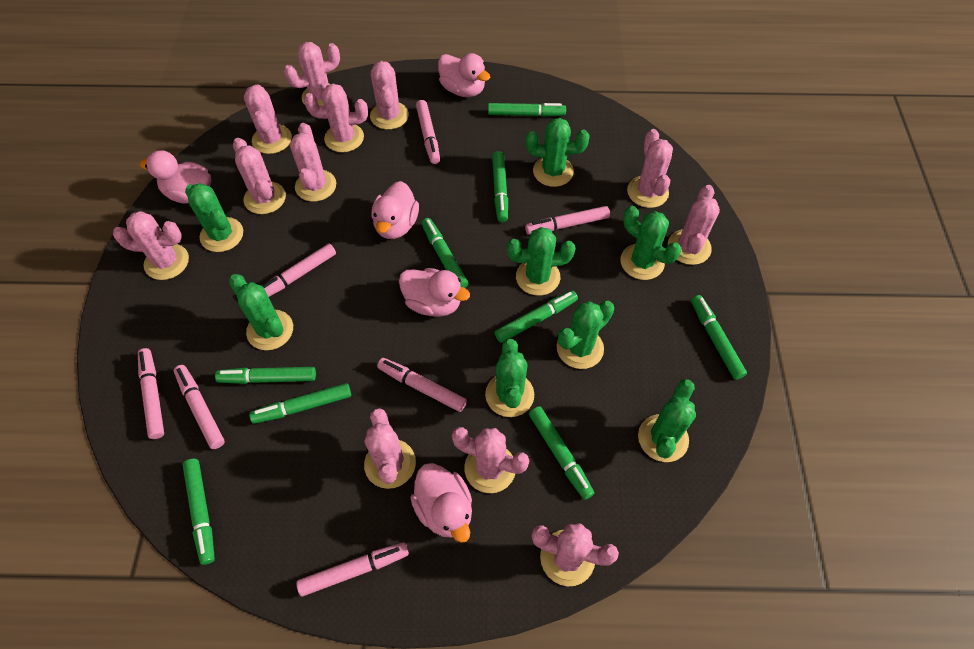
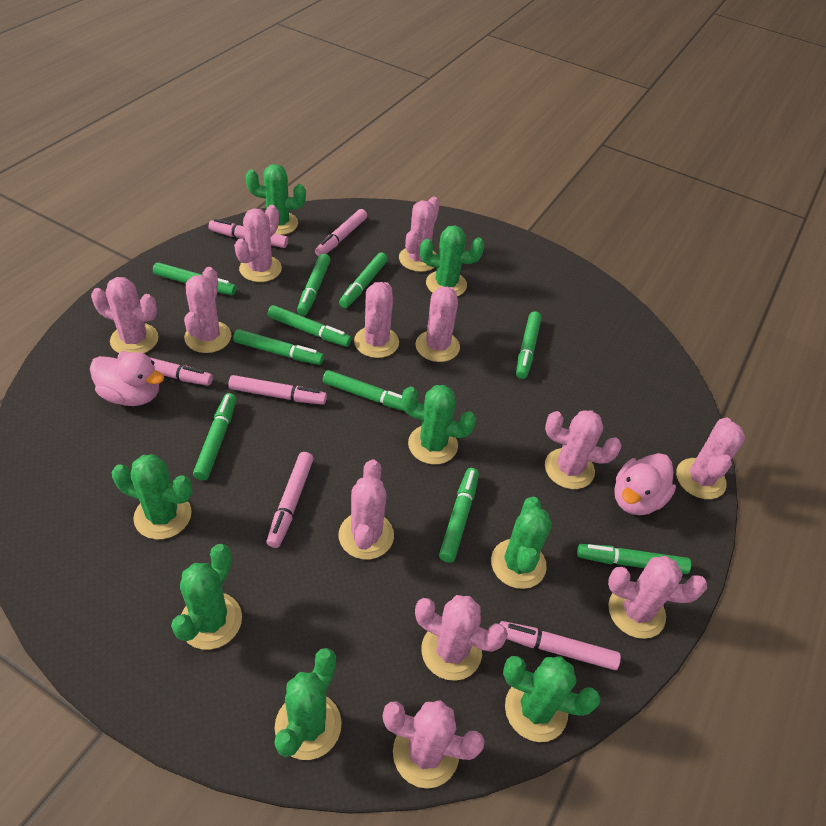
green marker: 9 -> 10
pink duck: 5 -> 2
pink marker: 7 -> 6

